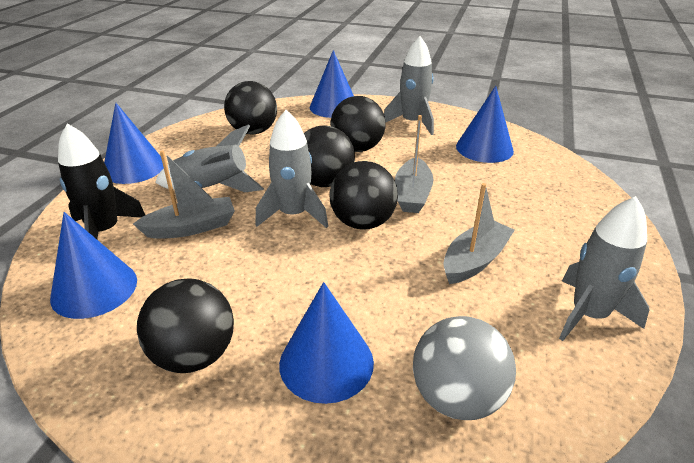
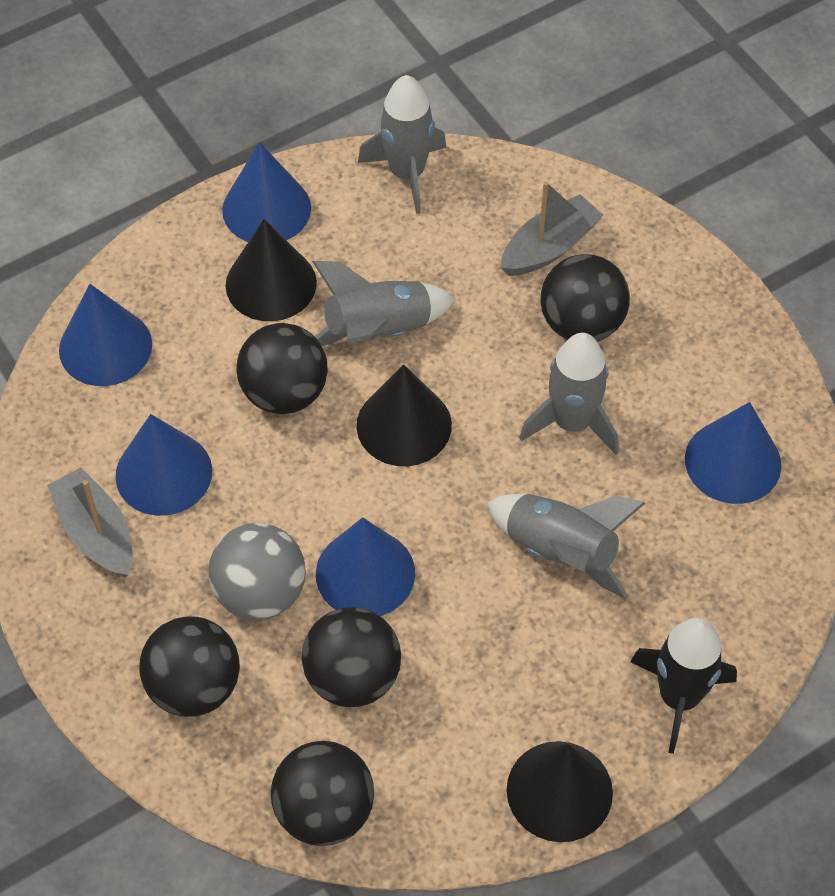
black cone: 0 -> 3
grey boat: 3 -> 2

